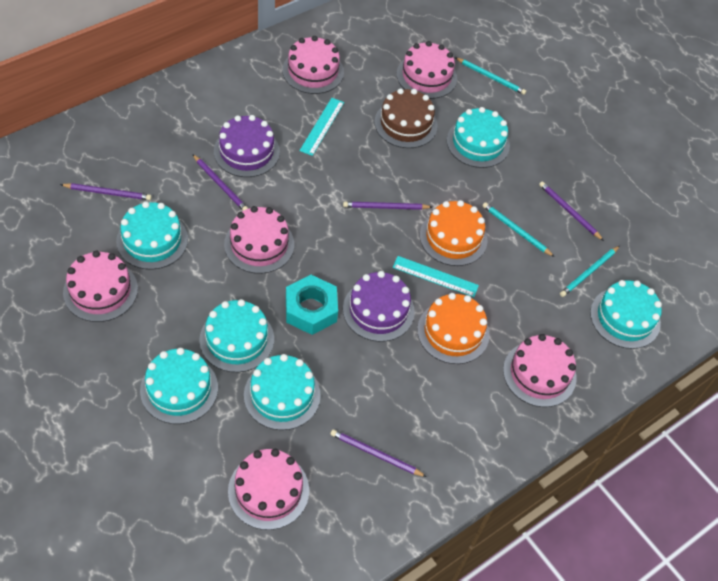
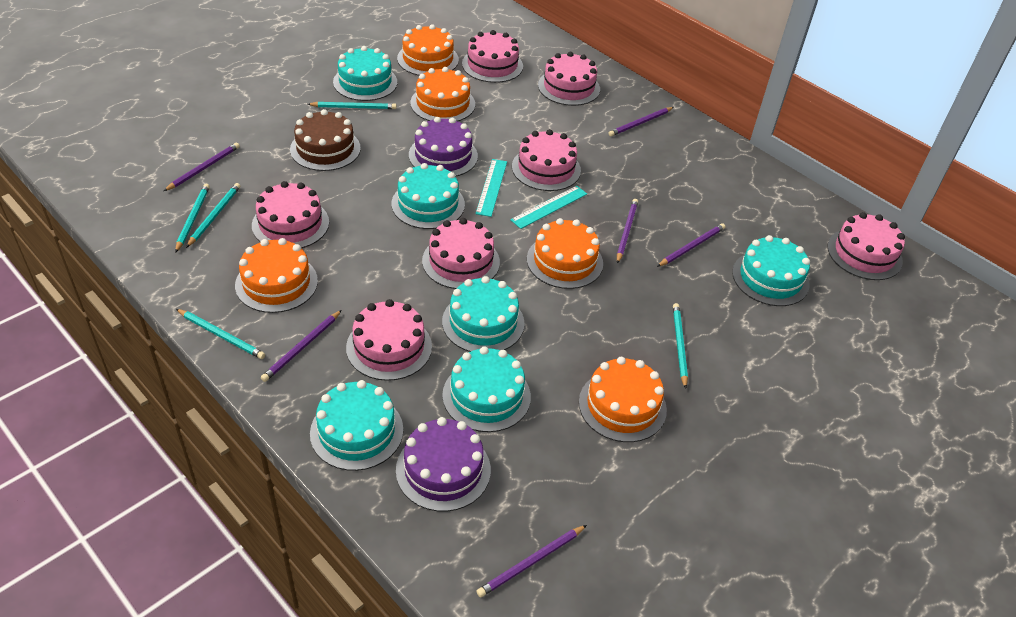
orange cake: 2 -> 5
pink cake: 6 -> 7
purple pencil: 5 -> 6
turquoise nut: 1 -> 0
turquoise pencil: 3 -> 5

